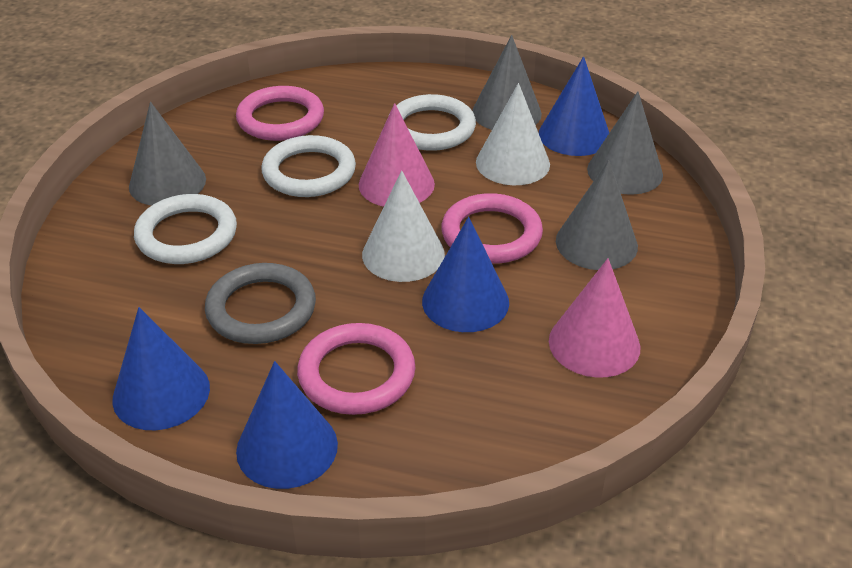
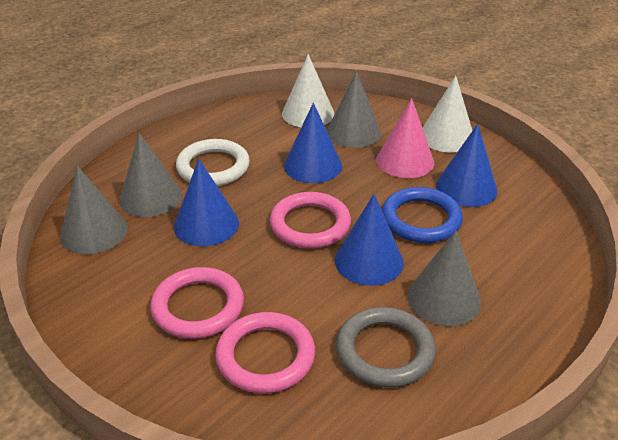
blue ring: 0 -> 1
pink cone: 2 -> 1
white ring: 3 -> 1

